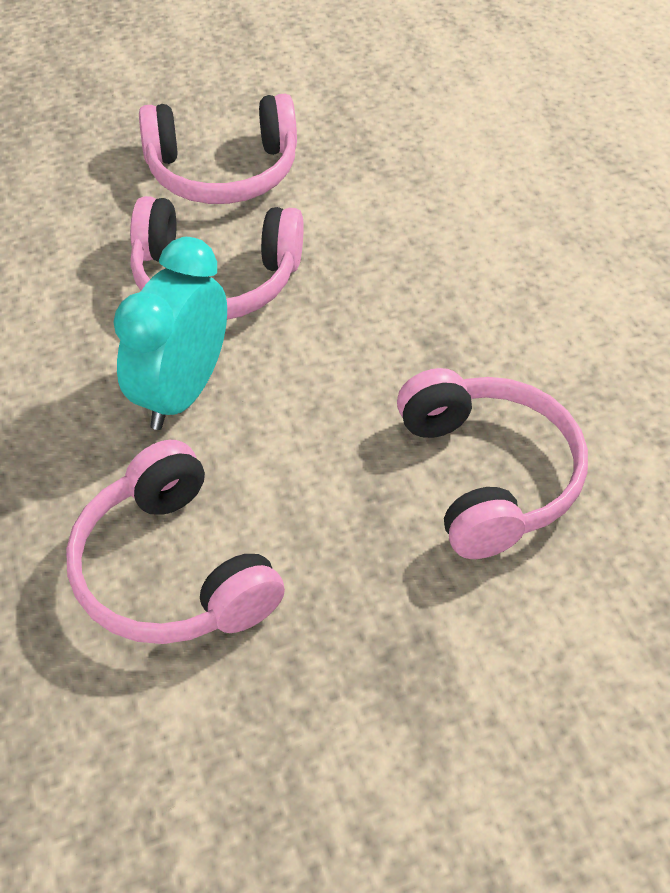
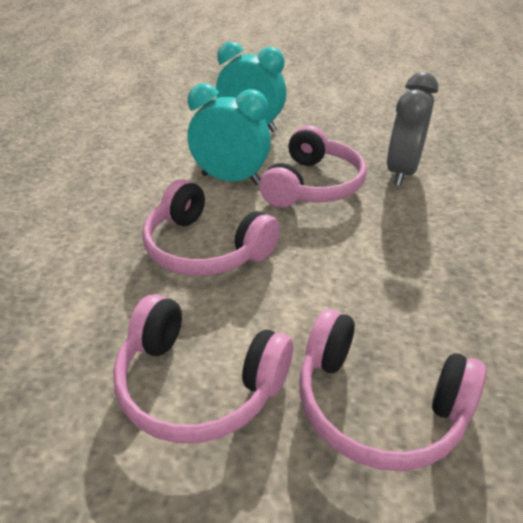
grey clock: 0 -> 1
turquoise clock: 1 -> 2

